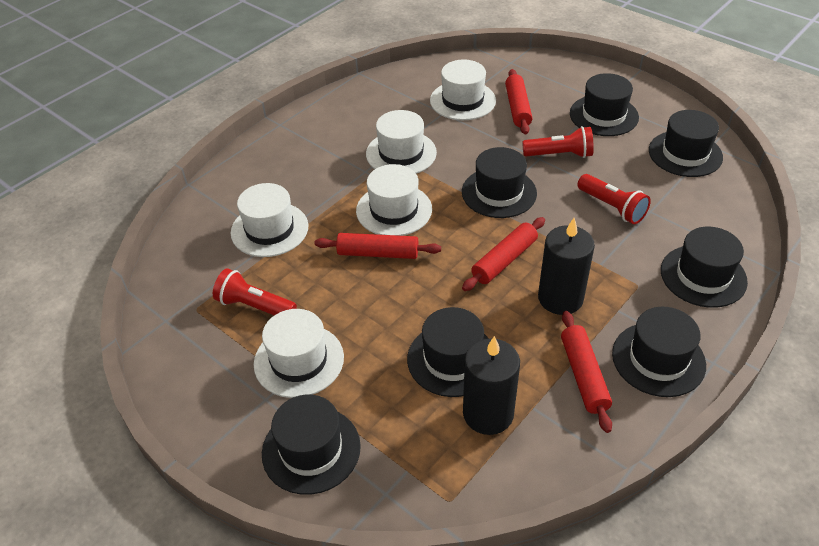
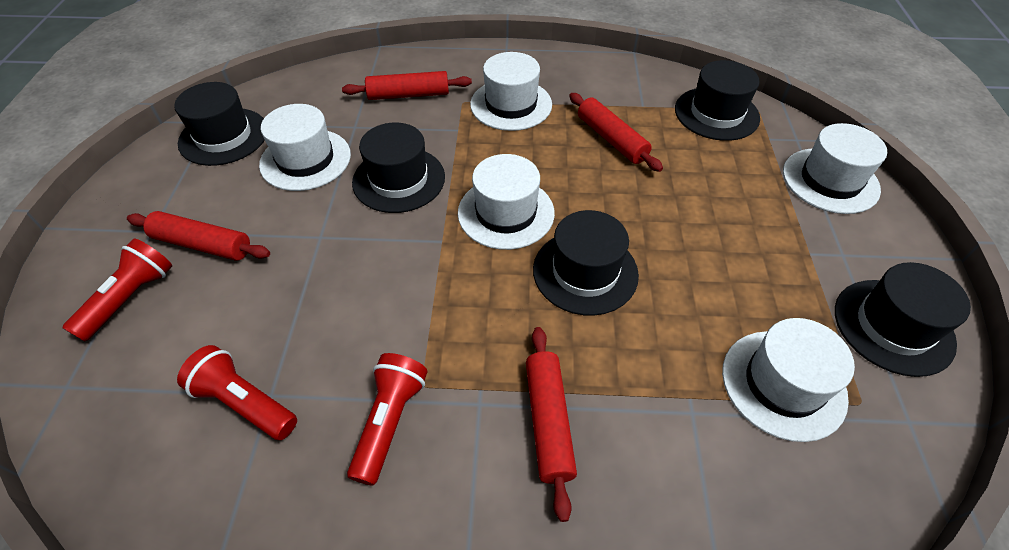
black candle: 2 -> 0
black hat: 7 -> 5

